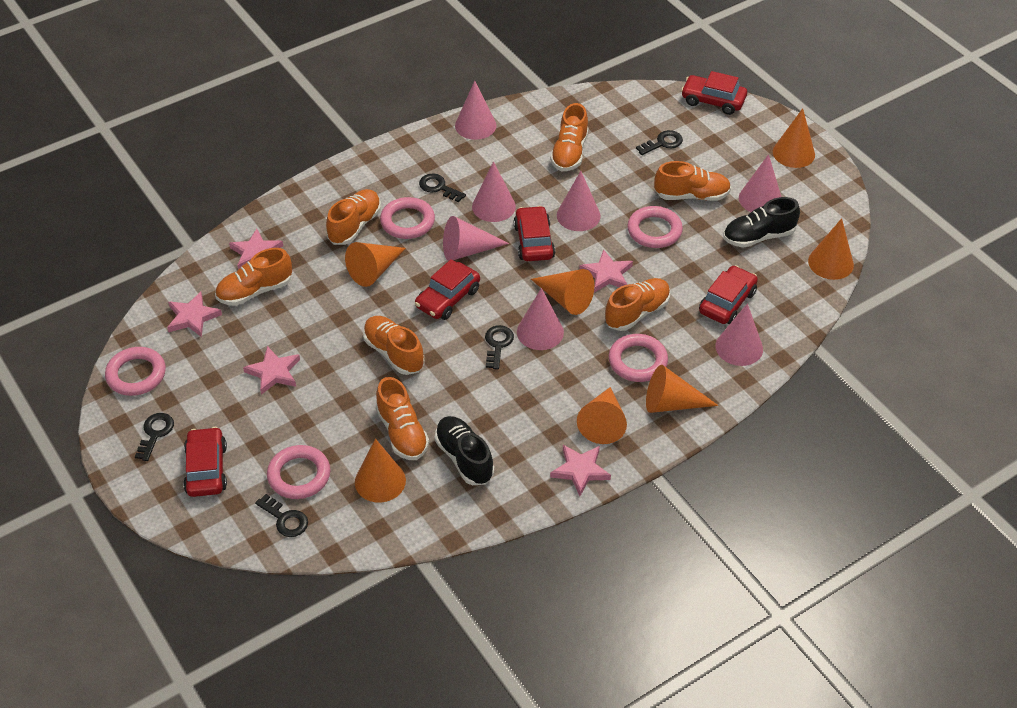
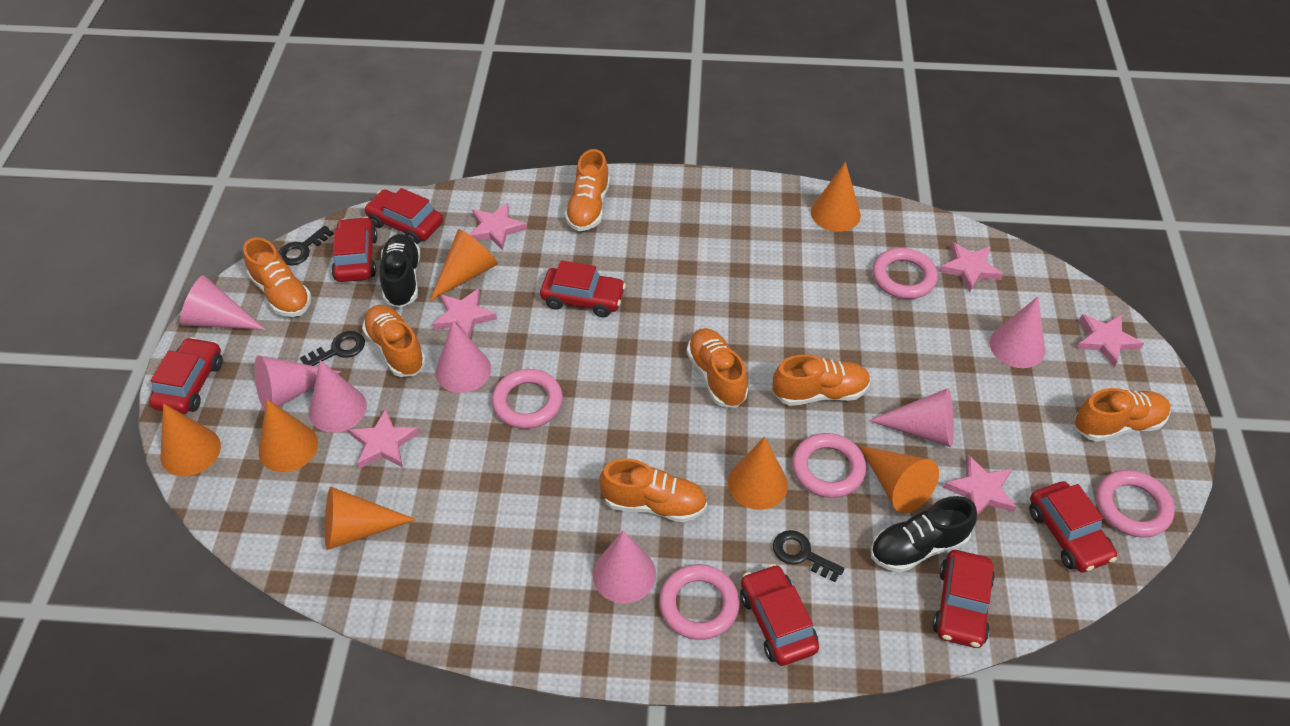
black key: 5 -> 3
pink star: 5 -> 6
red car: 5 -> 7

